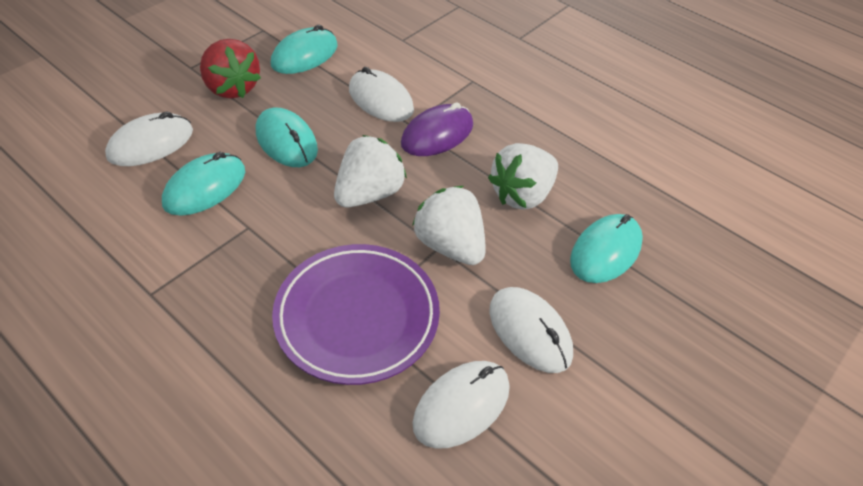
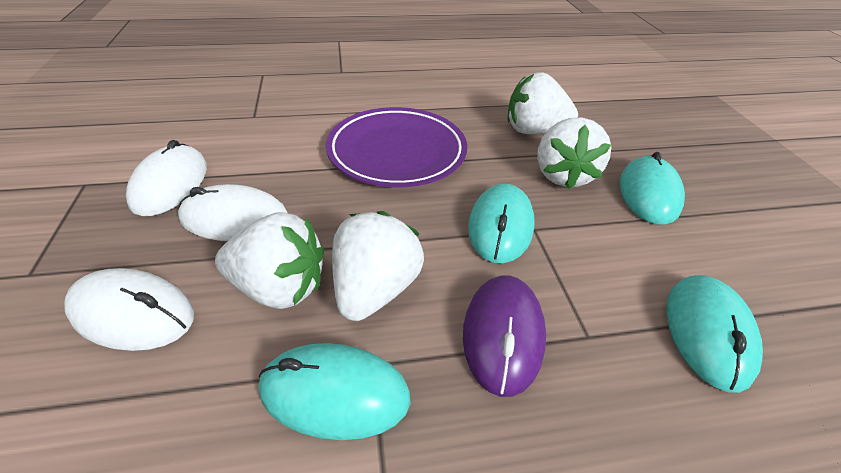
red strawberry: 1 -> 0
white mouse: 4 -> 3
white strawberry: 3 -> 4

